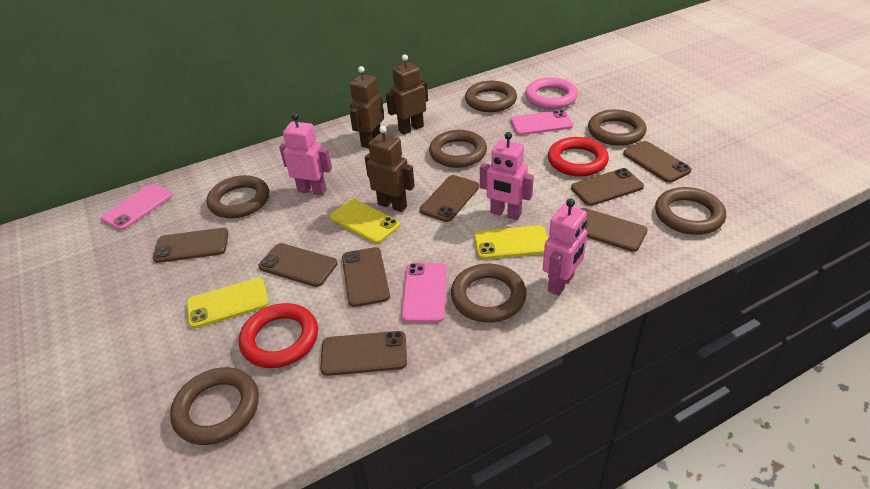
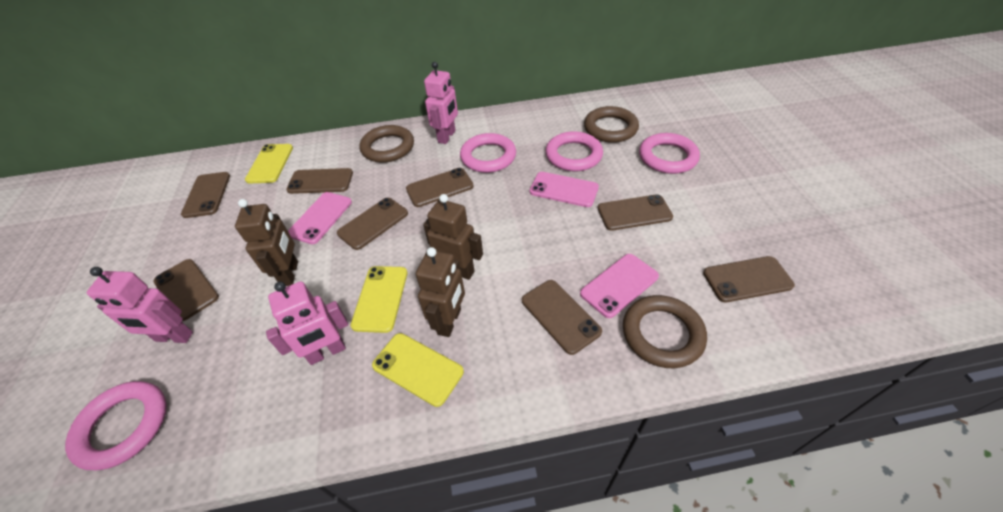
brown ring: 7 -> 3
pink ring: 1 -> 4
red ring: 2 -> 0

